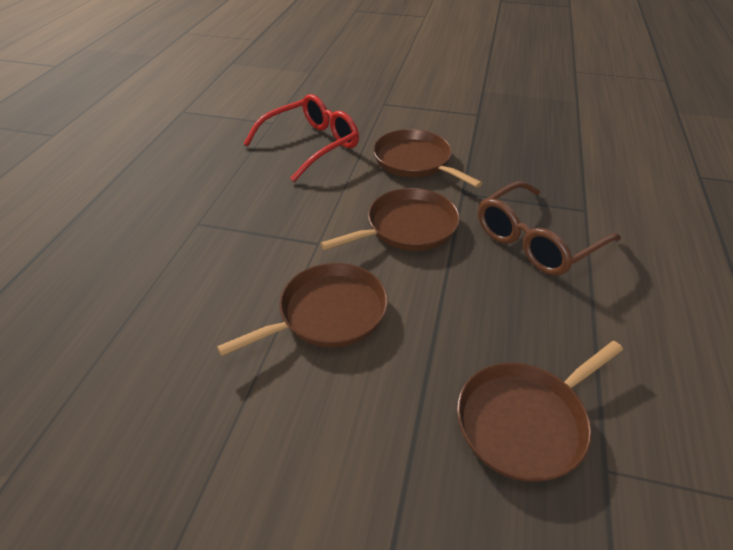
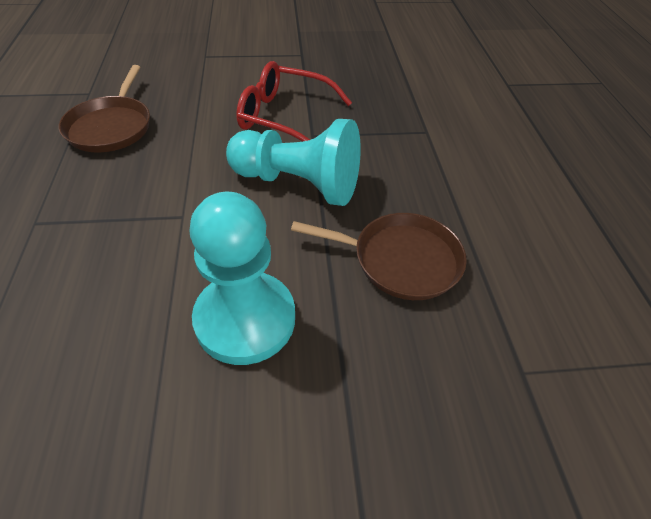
brown glasses: 1 -> 0
brown pan: 4 -> 2
turquoise pawn: 0 -> 2

